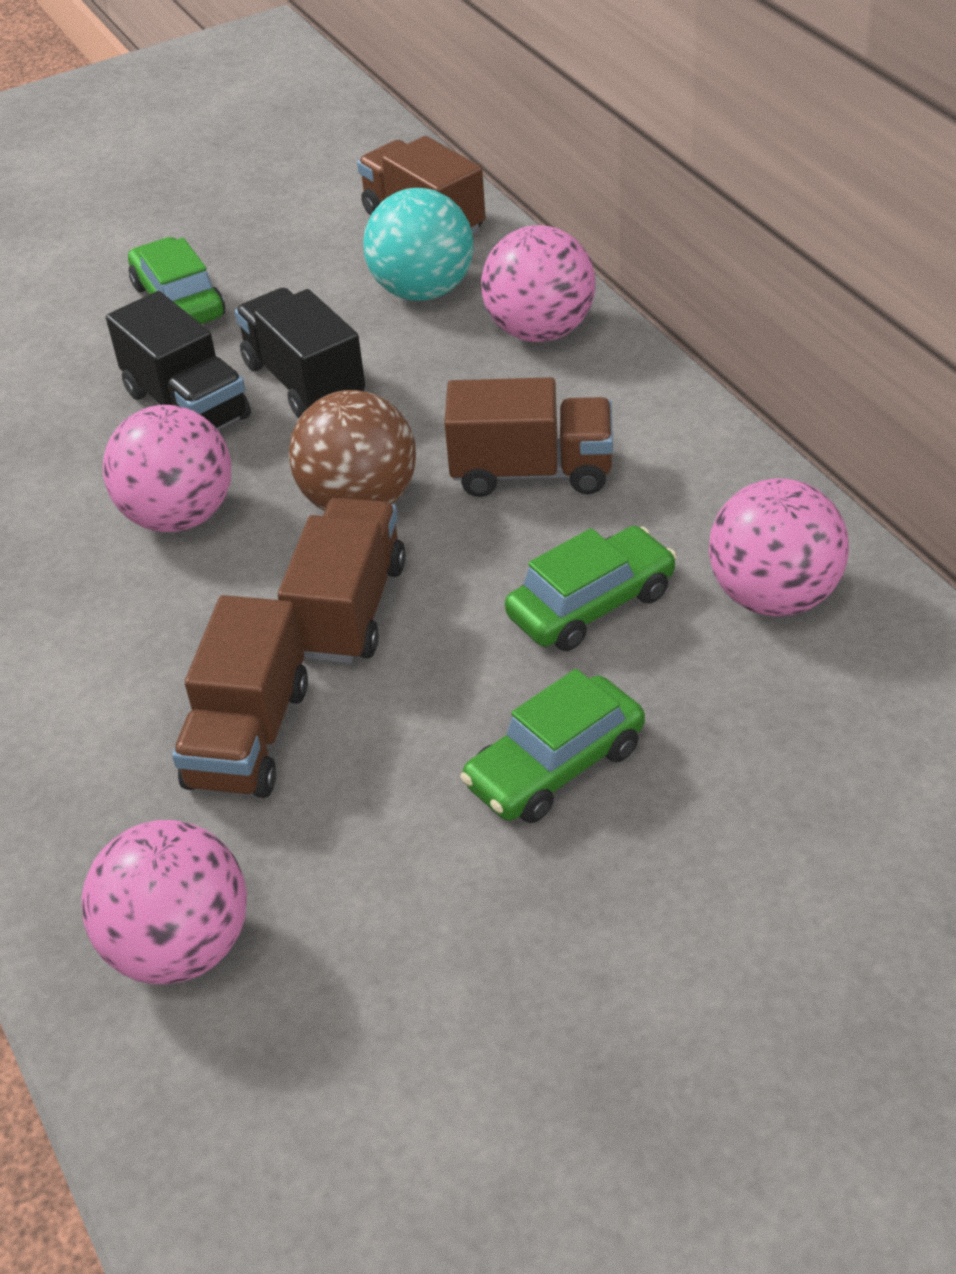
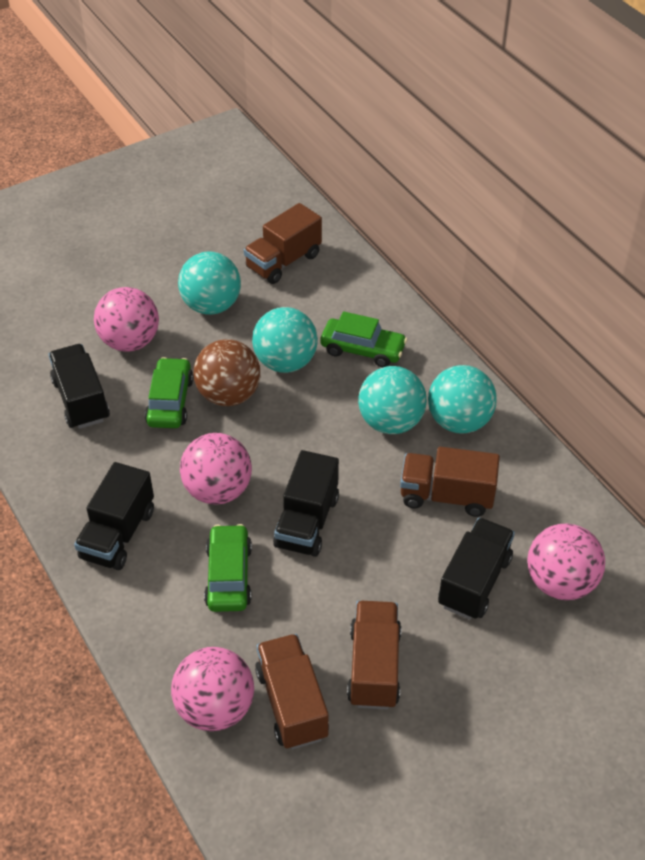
black truck: 2 -> 4
turquoise ball: 1 -> 4

